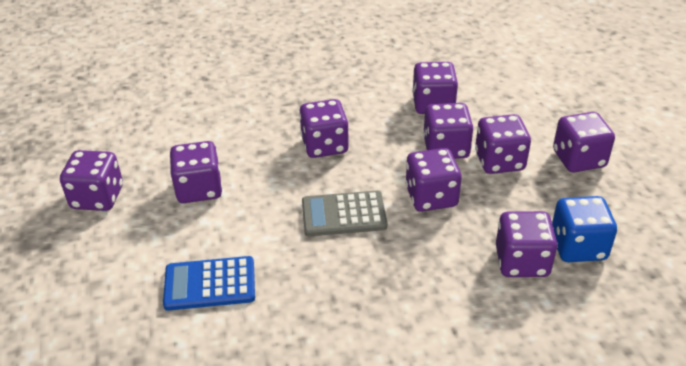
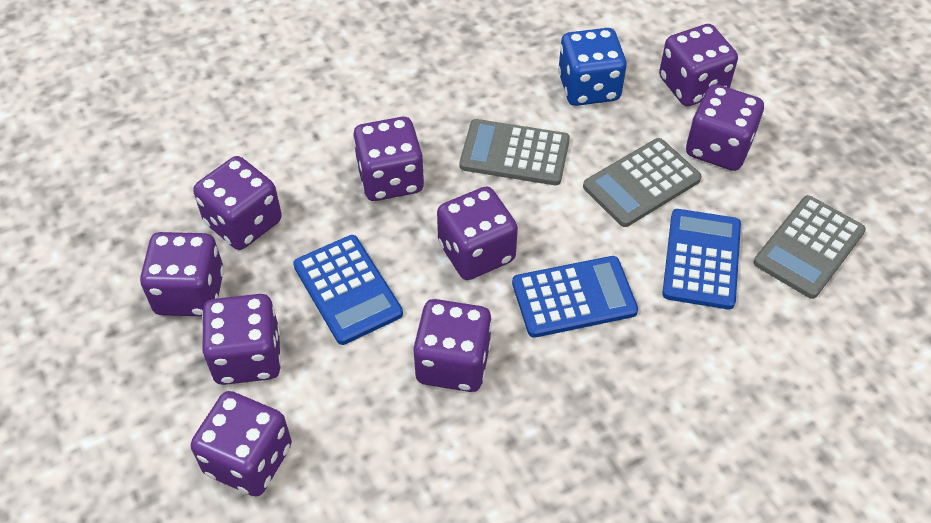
blue calculator: 1 -> 3
grey calculator: 1 -> 3

